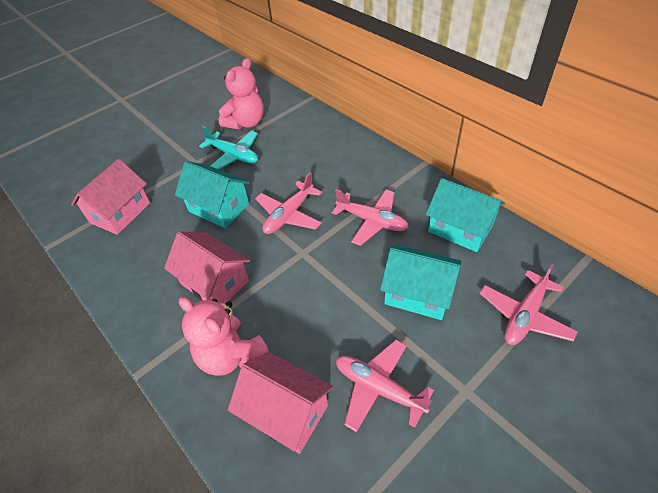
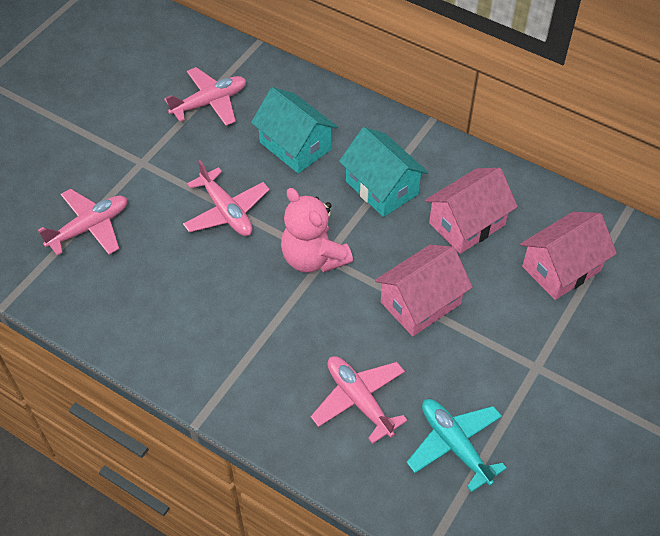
pink teddy bear: 2 -> 1
turquoise house: 3 -> 2

